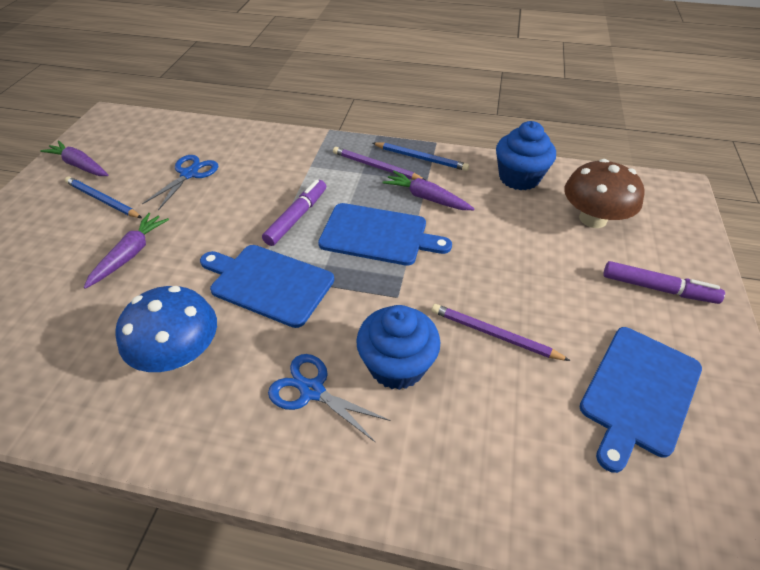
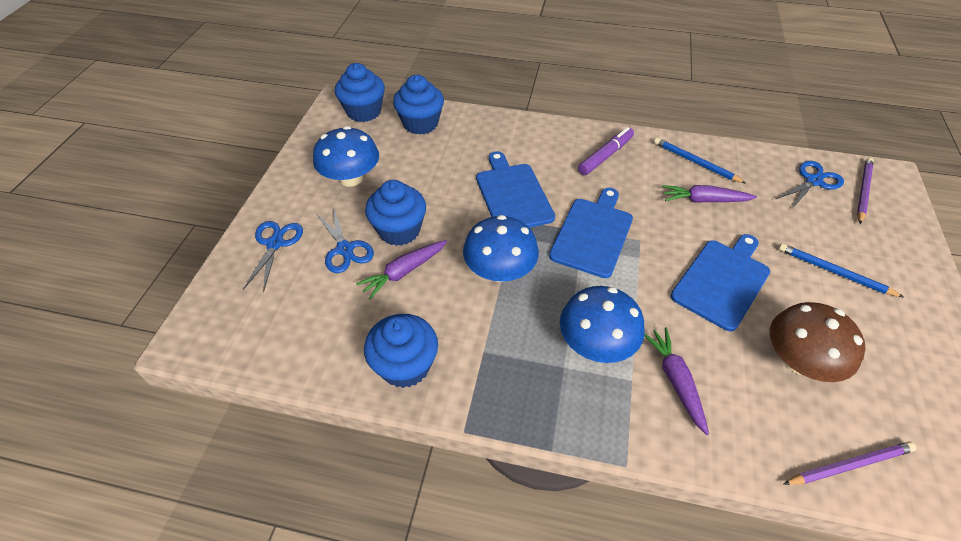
blue cupcake: 2 -> 4
blue mushroom: 1 -> 3
blue scissors: 2 -> 3
purple marker: 2 -> 1

